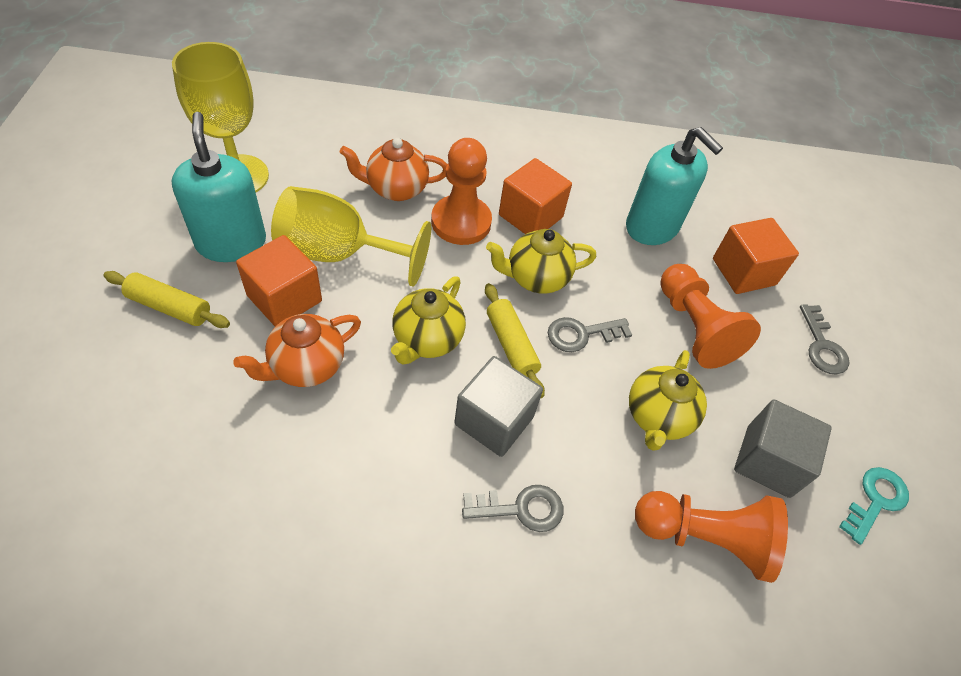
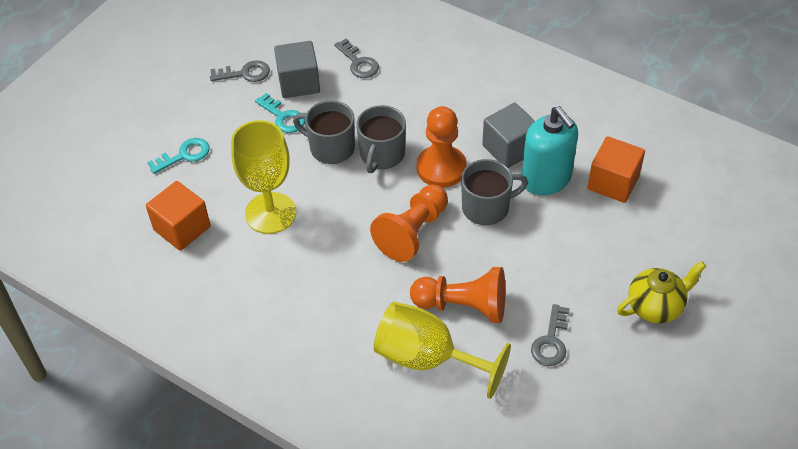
grey mug: 0 -> 3
orange cube: 3 -> 2
orange teapot: 2 -> 0
turquoise key: 1 -> 2
turquoise soap dispenser: 2 -> 1
yellow rolling pin: 2 -> 0
yellow teapot: 3 -> 1

